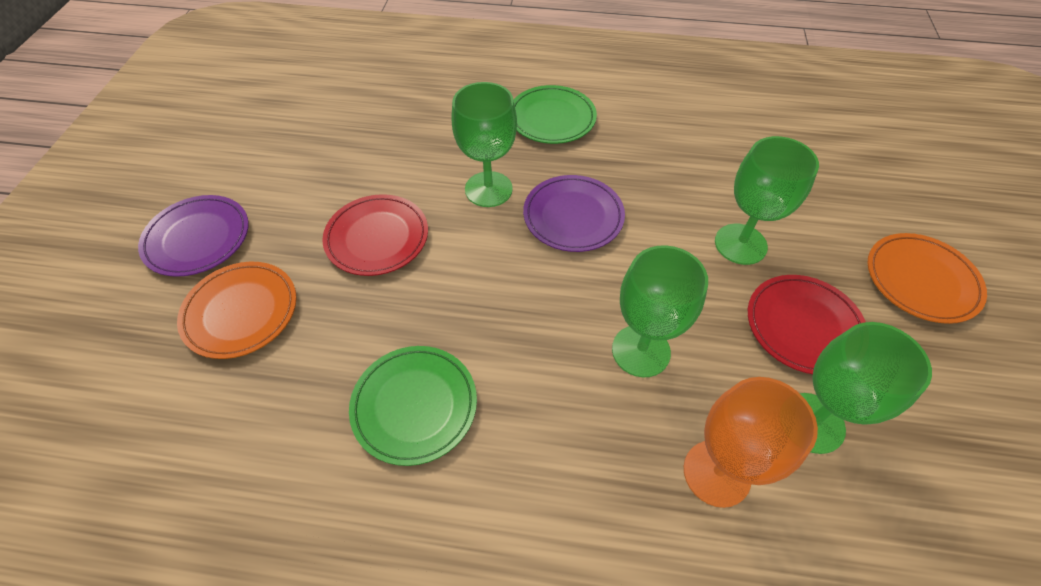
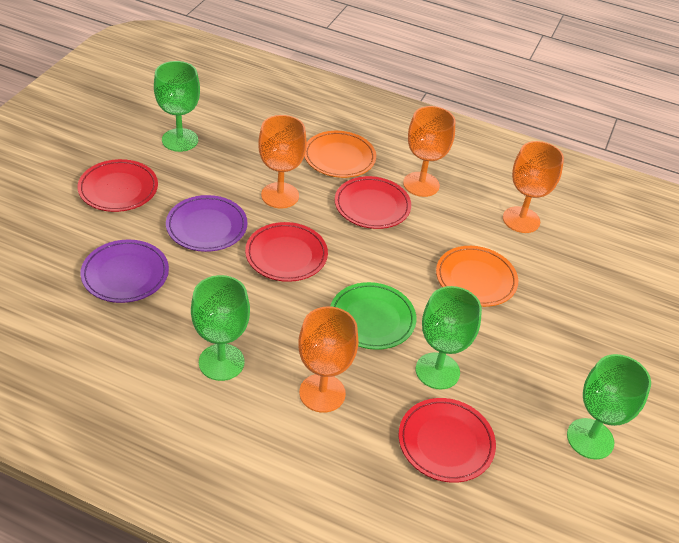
green plate: 2 -> 1
orange goblet: 1 -> 4
red plate: 2 -> 4

